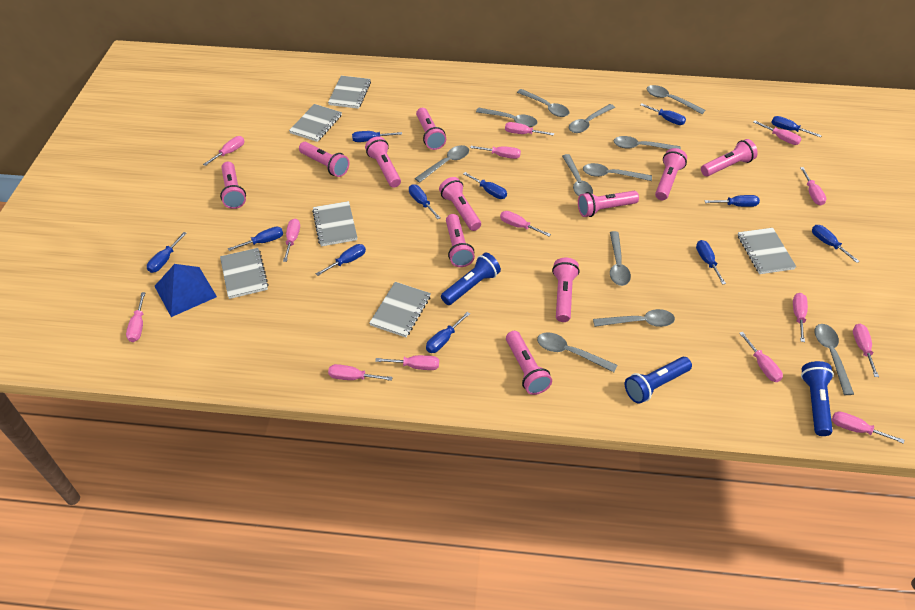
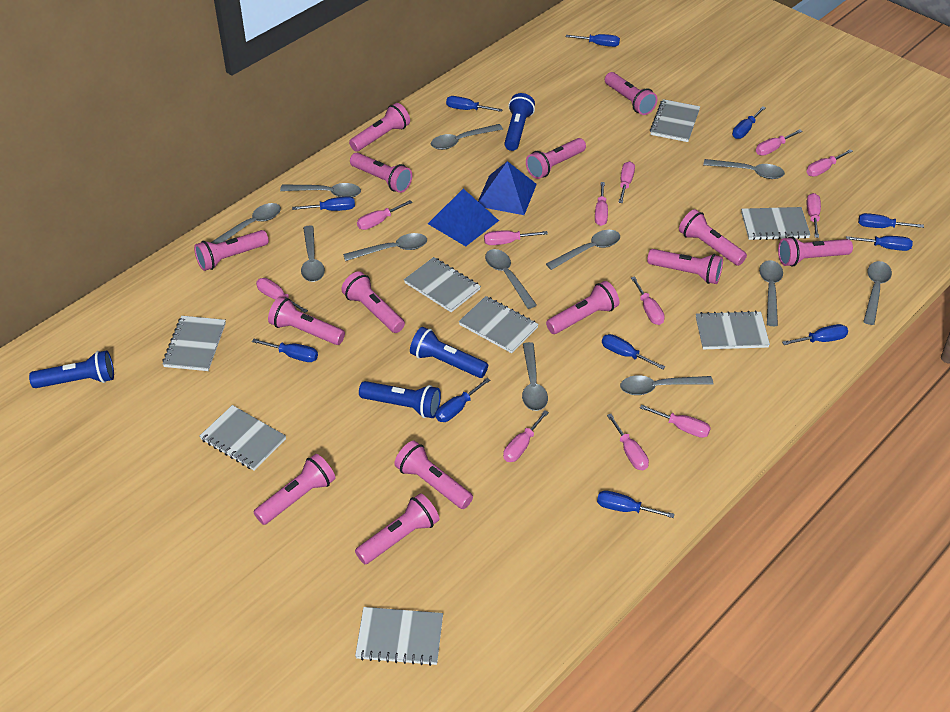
blue flashlight: 3 -> 4
blue pyramid: 1 -> 2
blue screwdriver: 12 -> 11
grey notebook: 6 -> 8
pink flashlight: 11 -> 14
pink screwdriver: 14 -> 12

